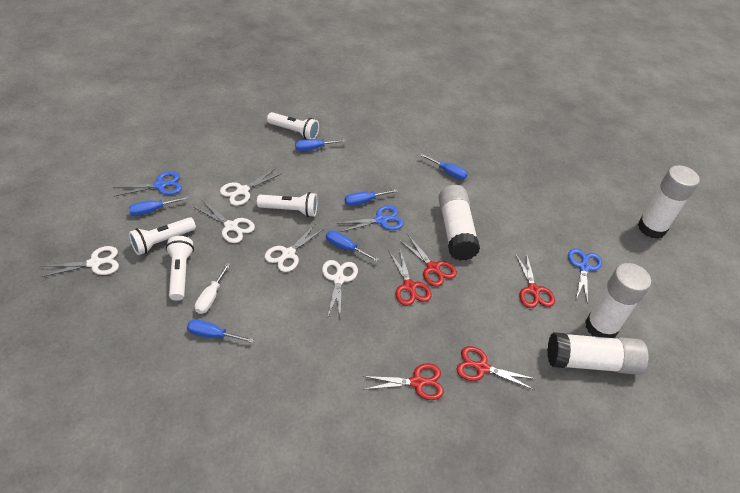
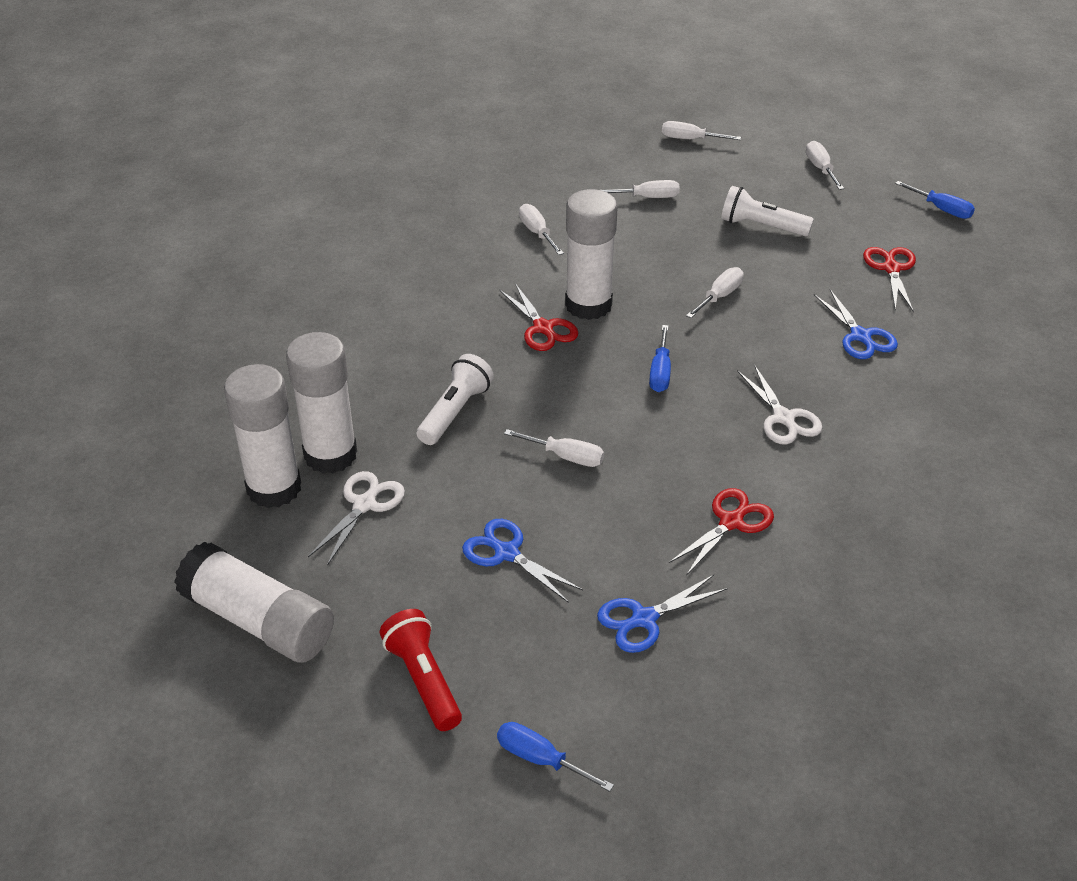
blue screwdriver: 6 -> 3
red flashlight: 0 -> 1
red scissors: 5 -> 3
white flashlight: 4 -> 2
white scissors: 5 -> 2
white screwdriver: 1 -> 6

